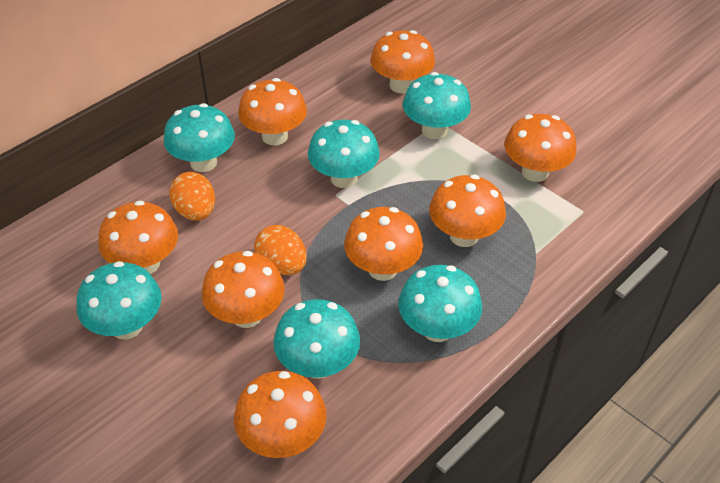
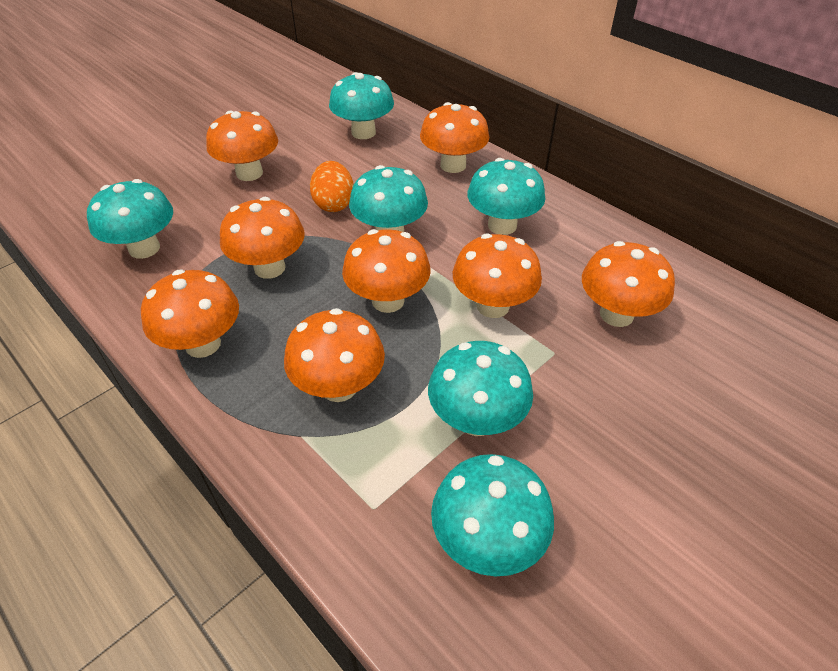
orange egg: 2 -> 1

